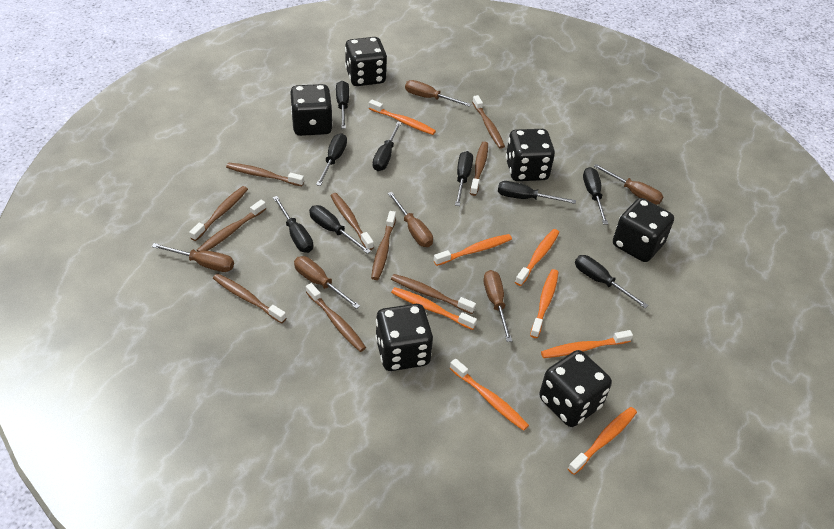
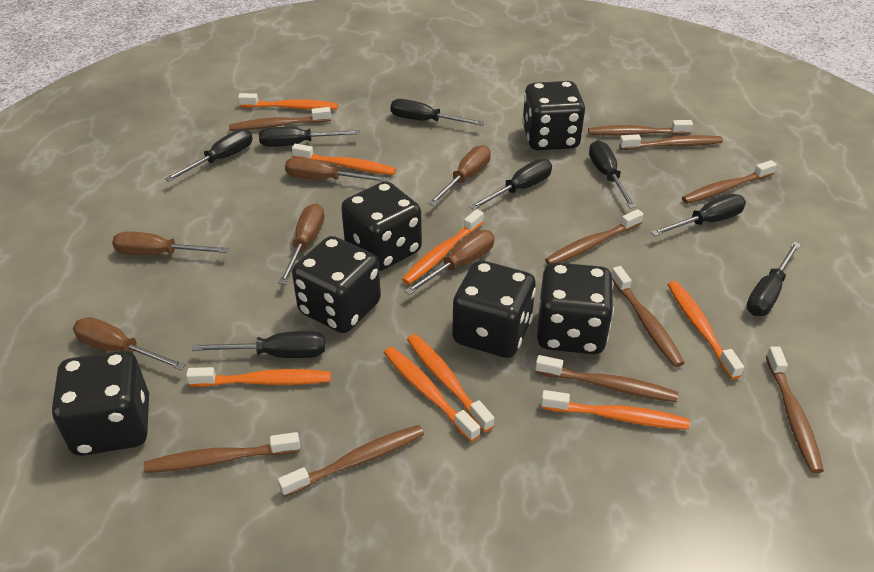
black screwdriver: 9 -> 8

